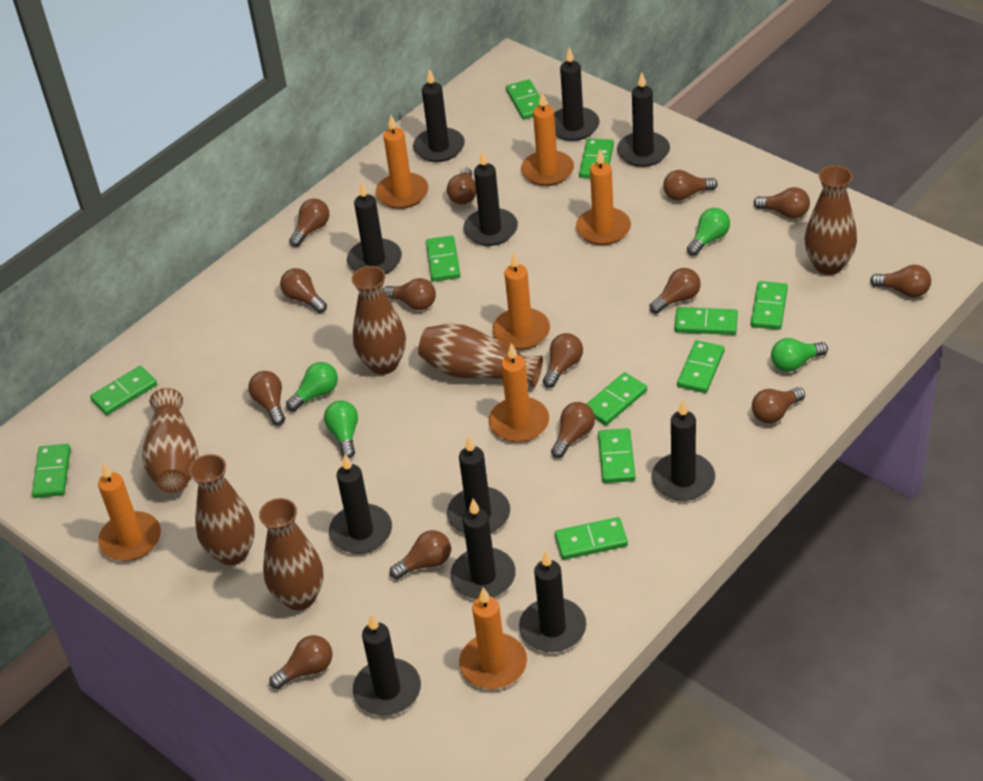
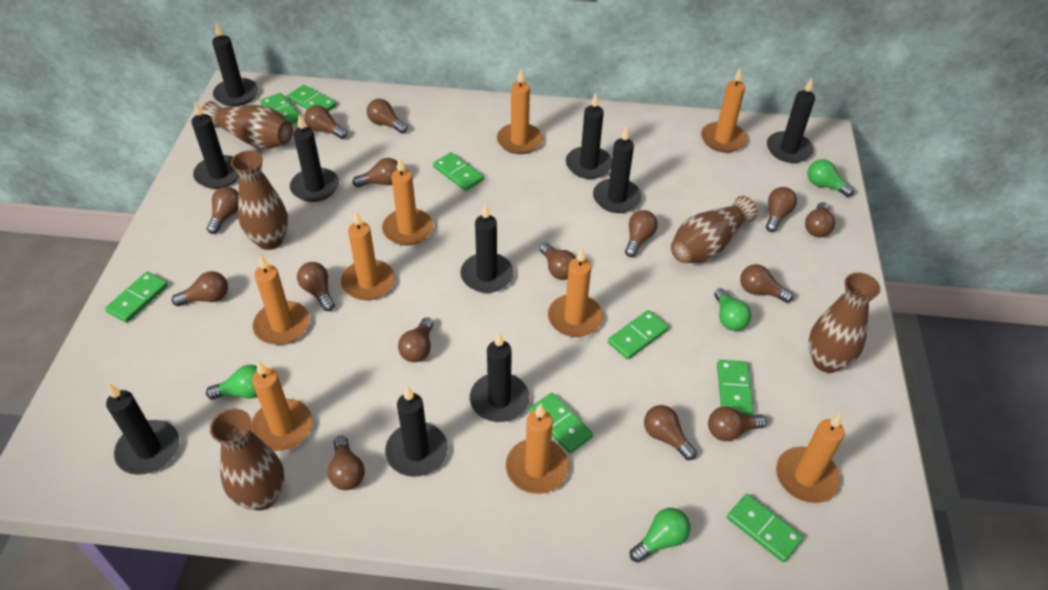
black candle: 11 -> 10
brown light bulb: 14 -> 15
brown vase: 6 -> 5
green domino: 11 -> 8
orange candle: 7 -> 9

